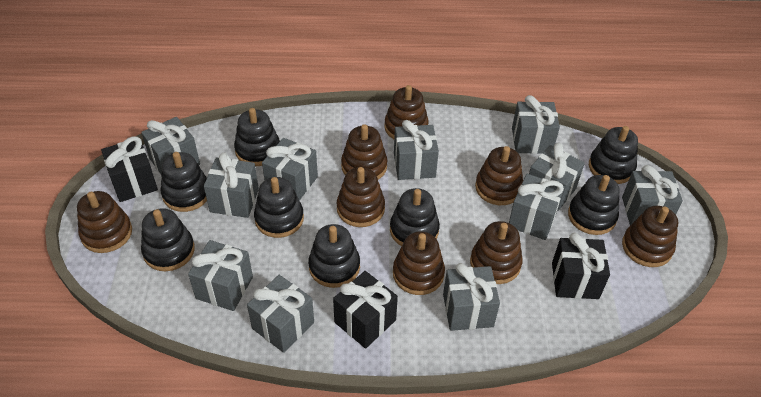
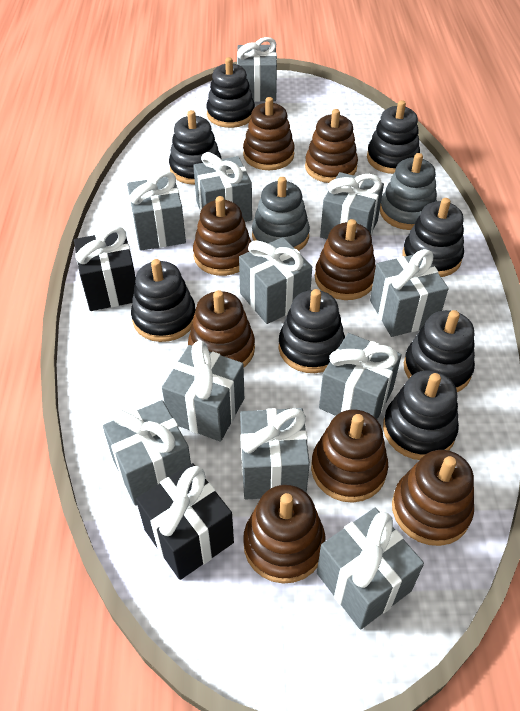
black gift: 3 -> 2
grey stacking toy: 0 -> 2

